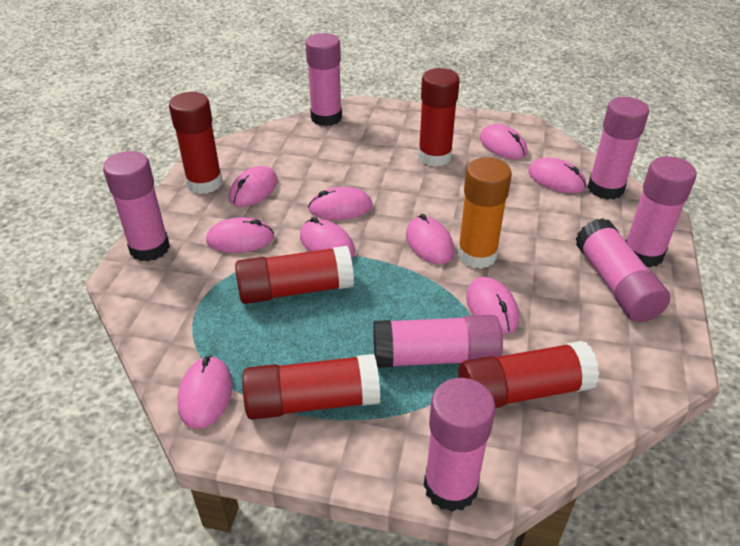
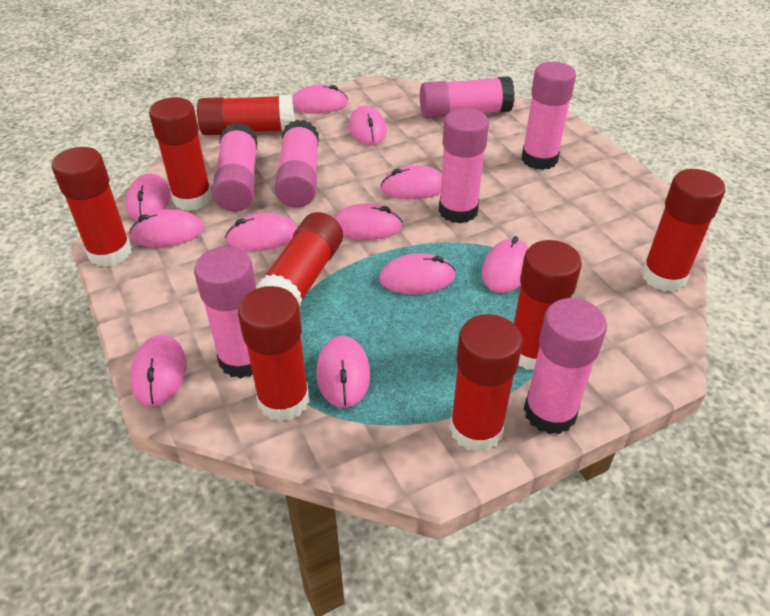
orange glue stick: 1 -> 0
pink mouse: 9 -> 11
red glue stick: 5 -> 8

